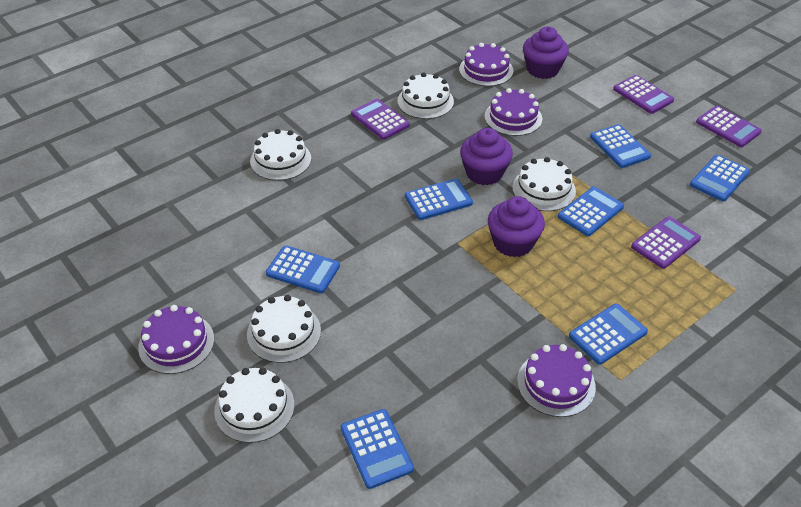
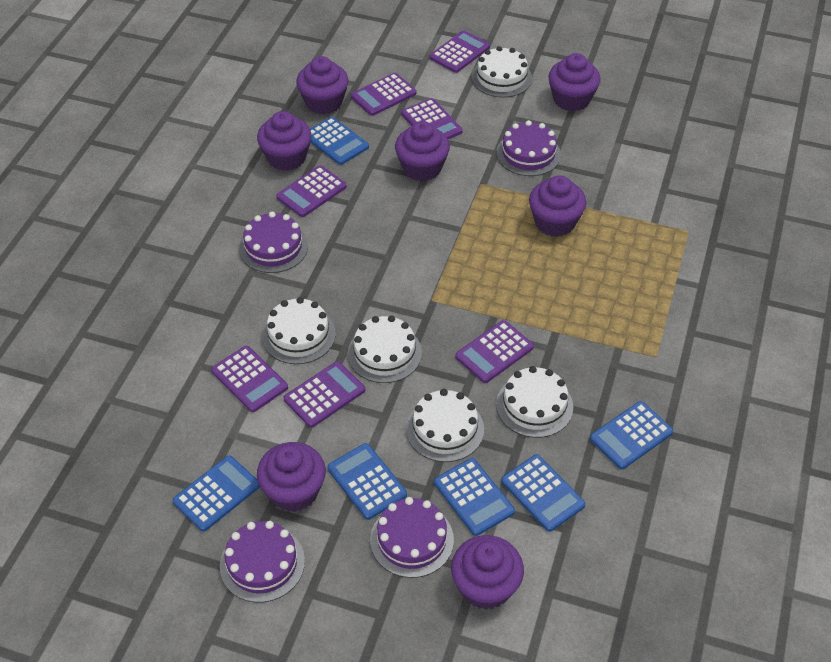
blue calculator: 7 -> 6
purple calculator: 4 -> 7
purple cupcake: 3 -> 7

